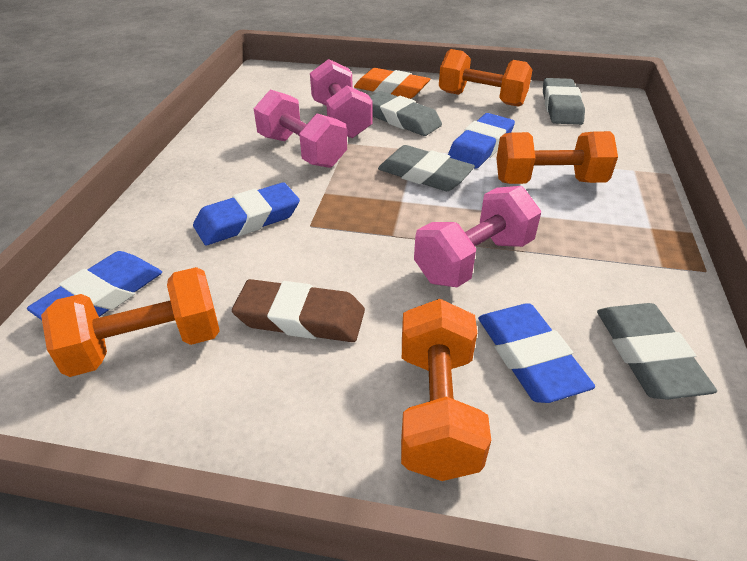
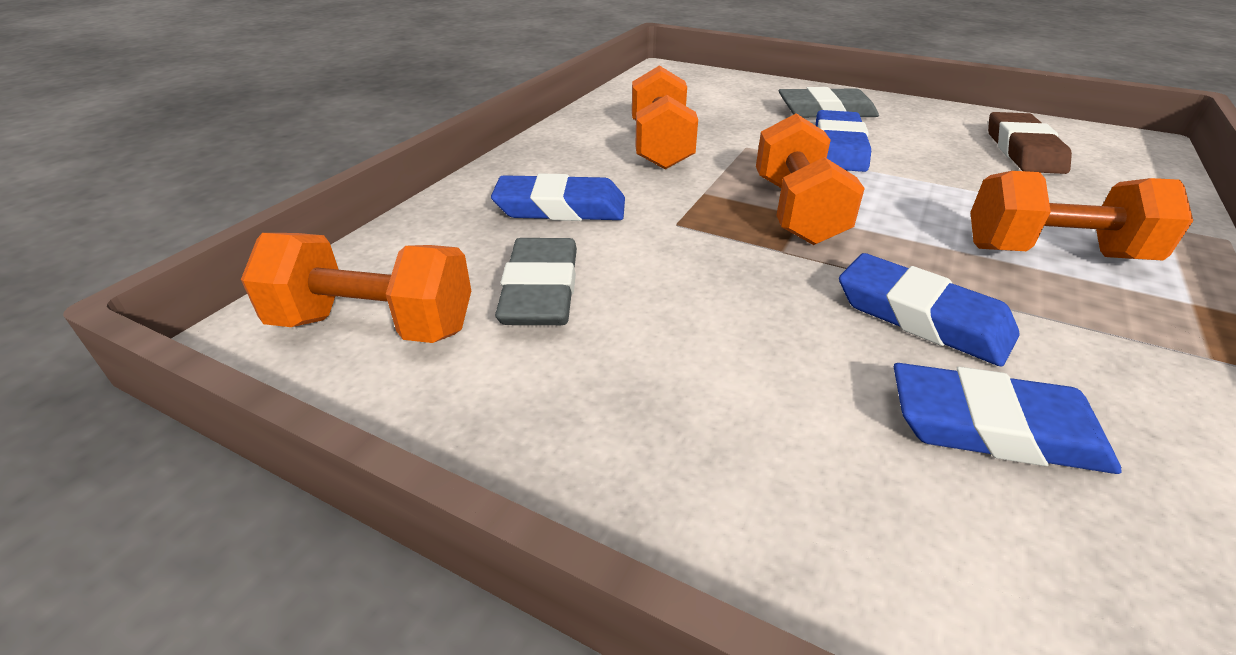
grey eraser: 4 -> 2
orange eraser: 1 -> 0
pink dumbbell: 3 -> 0

